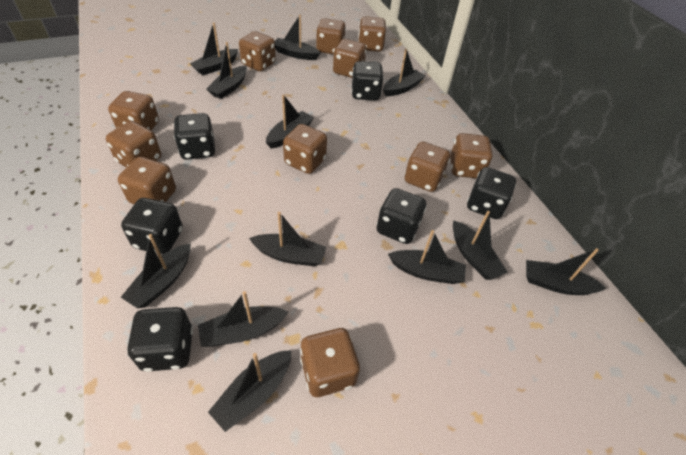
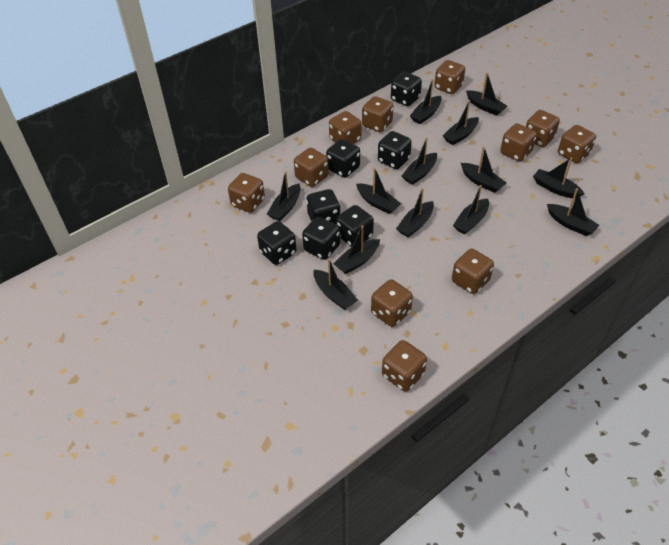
black boat: 12 -> 13
black dice: 6 -> 7

